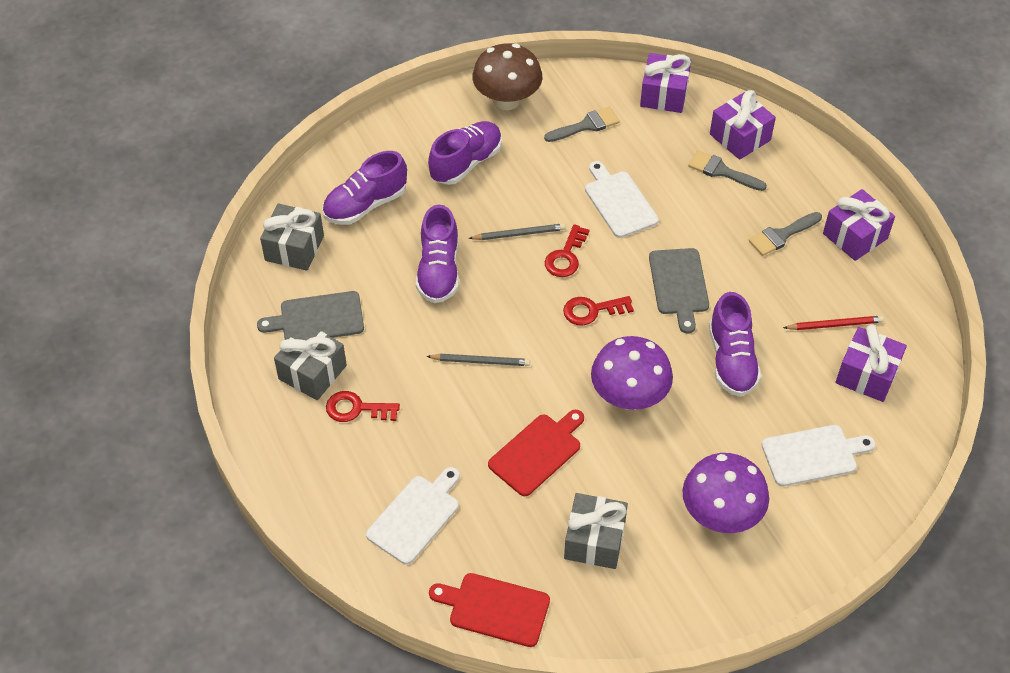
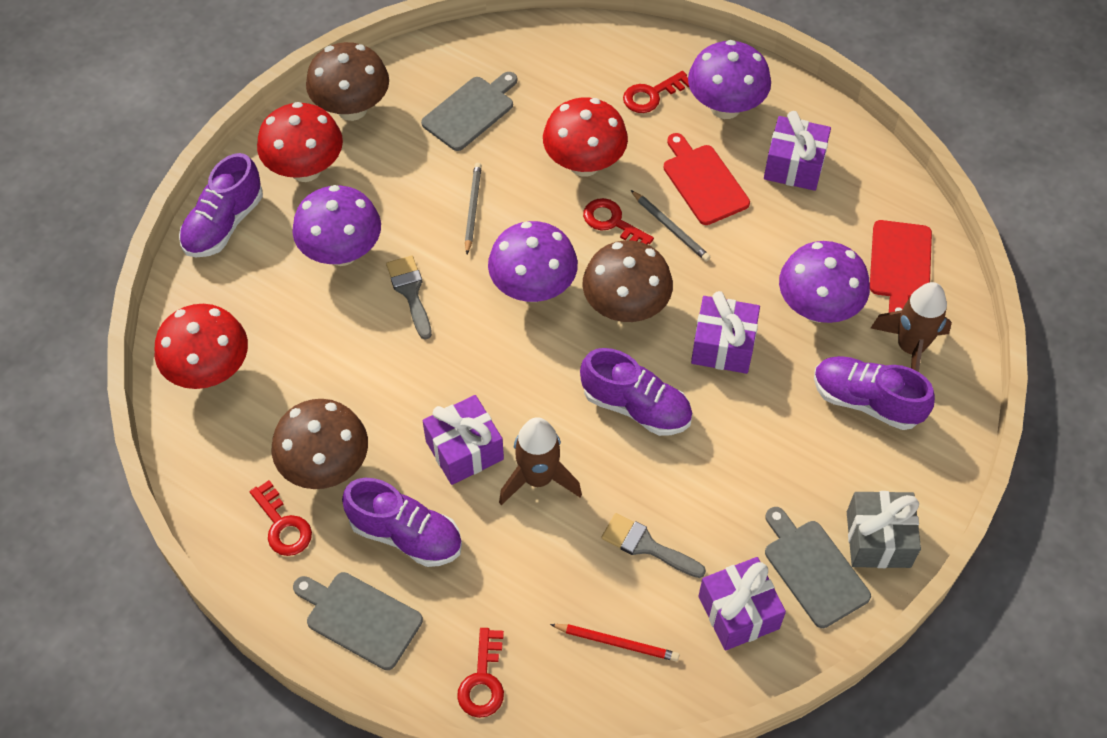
brown mushroom: 1 -> 3
brown rocket: 0 -> 2
grey brush: 3 -> 2
grey cutting board: 2 -> 3
grey gift: 3 -> 1
purple mushroom: 2 -> 4
red key: 3 -> 4
red mushroom: 0 -> 3
white cutting board: 3 -> 0

